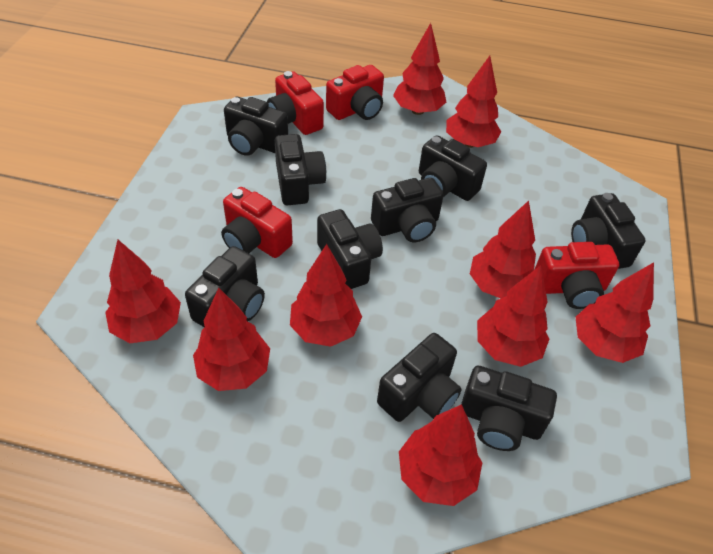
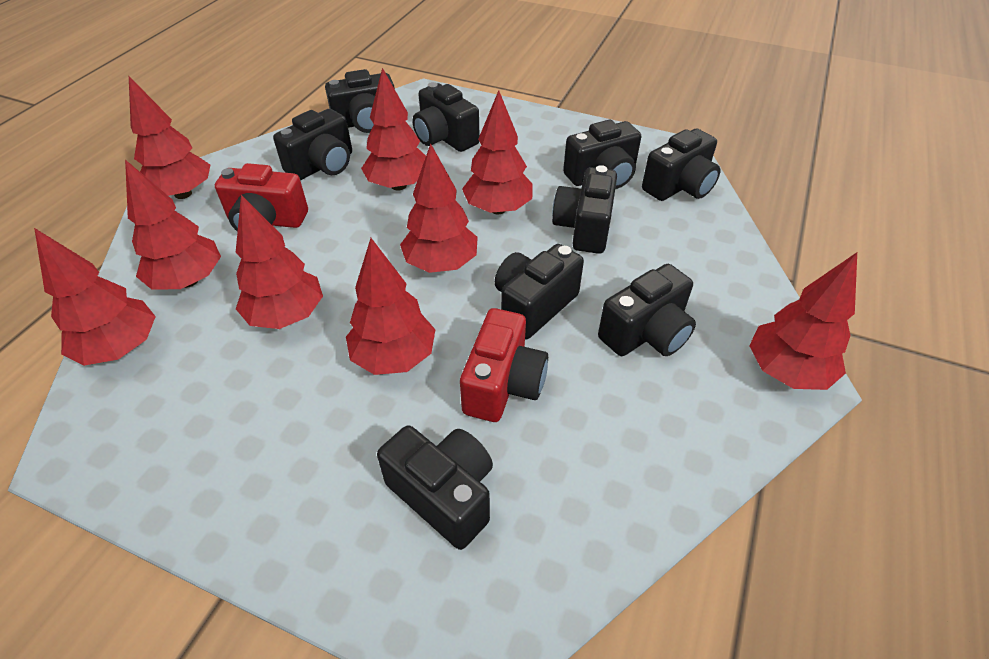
red camera: 4 -> 2

